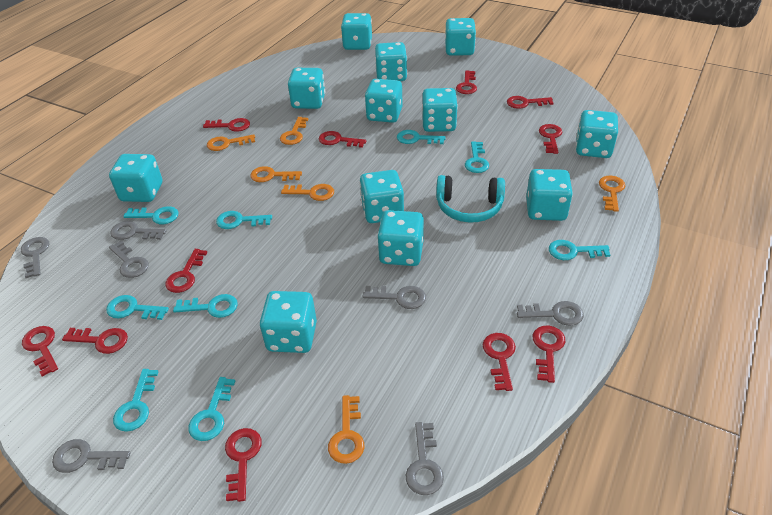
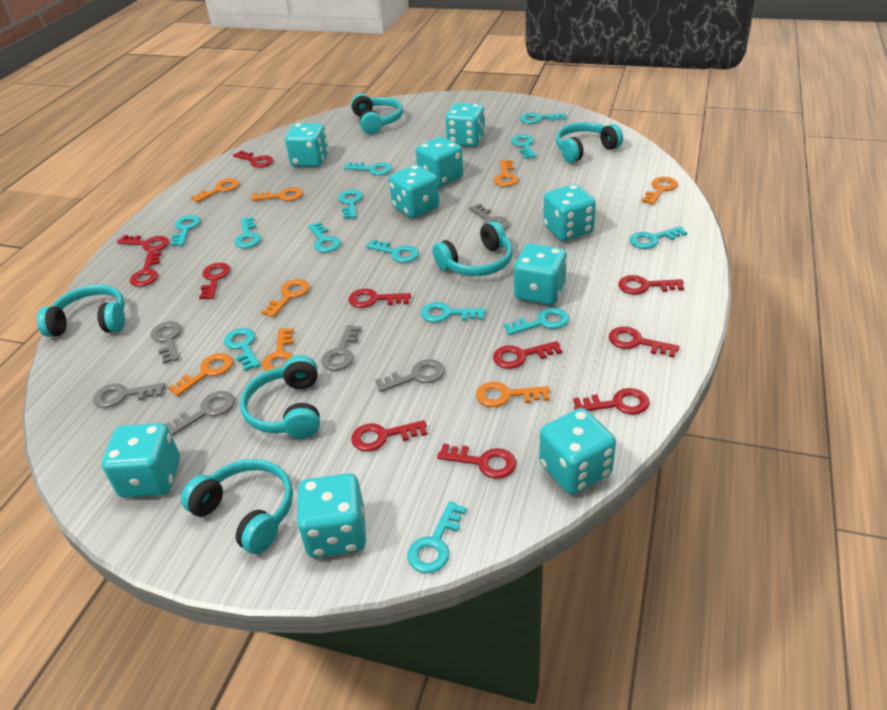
grey key: 7 -> 6
orange key: 6 -> 8
turquoise dice: 12 -> 9
turquoise headphones: 1 -> 6
turquoise key: 9 -> 13

